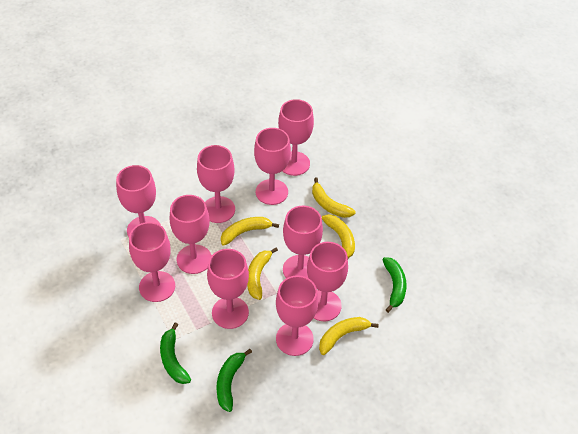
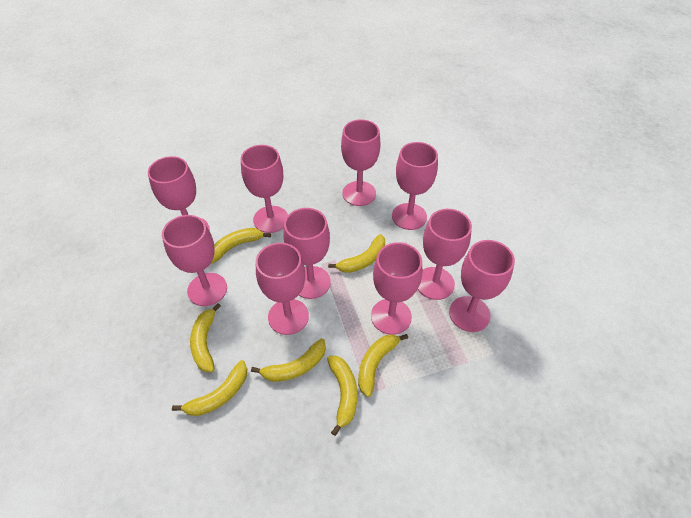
green banana: 3 -> 0
yellow banana: 5 -> 7

